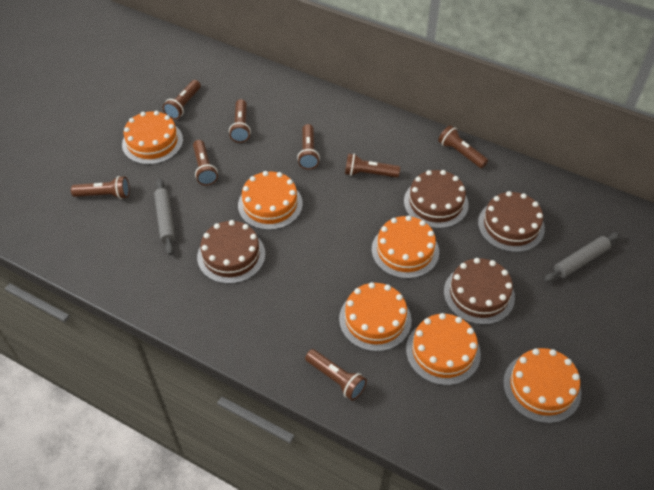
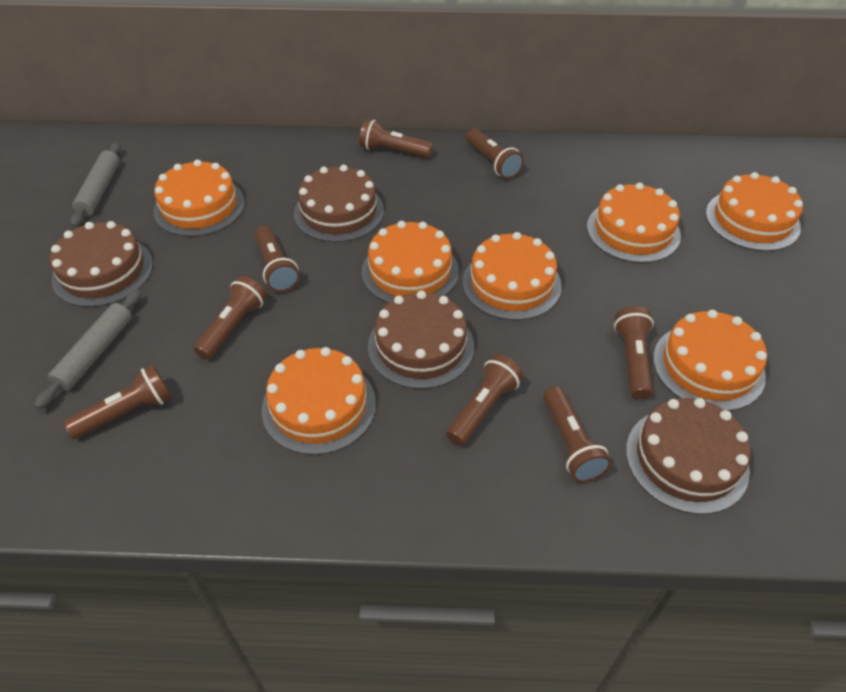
orange cake: 6 -> 7

